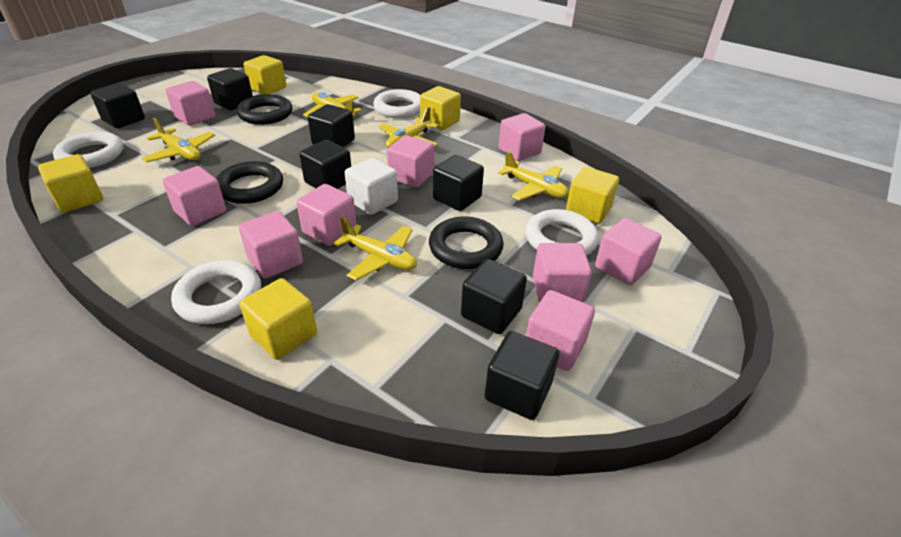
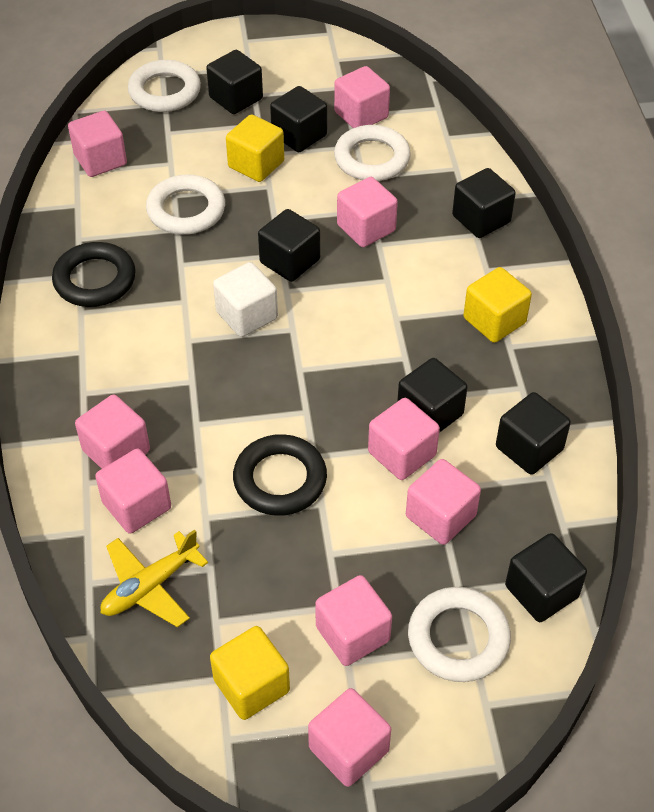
black ring: 3 -> 2
yellow cube: 5 -> 3
yellow plane: 5 -> 1

